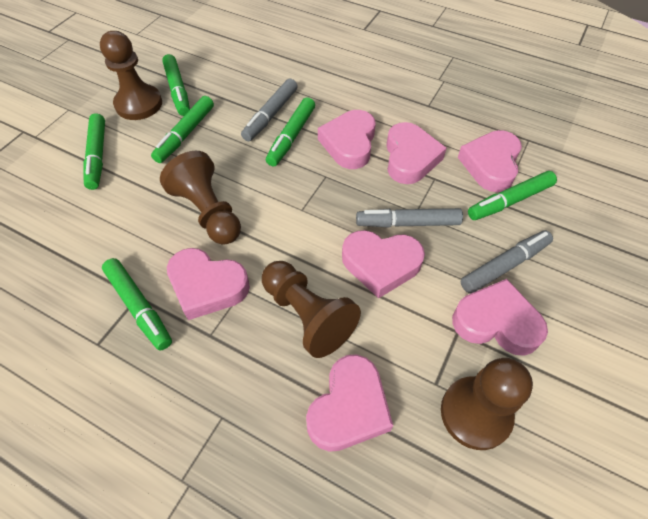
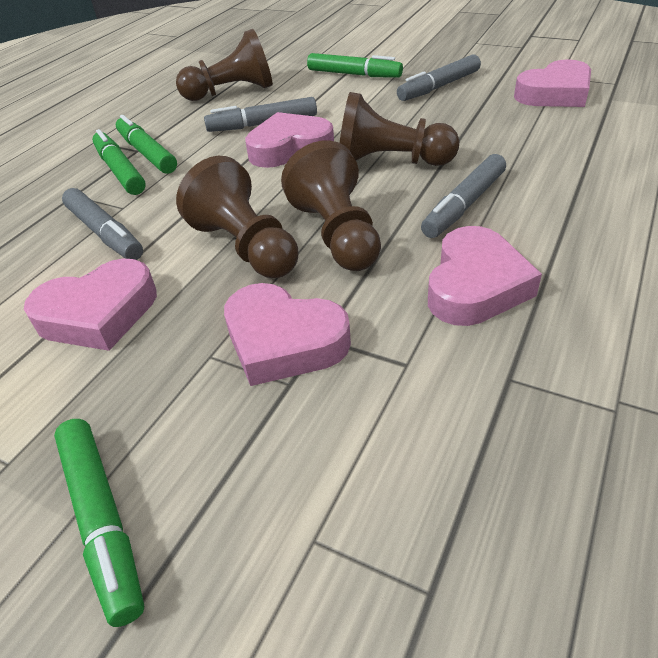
green marker: 6 -> 4
grey marker: 3 -> 4
pink heart: 7 -> 5

